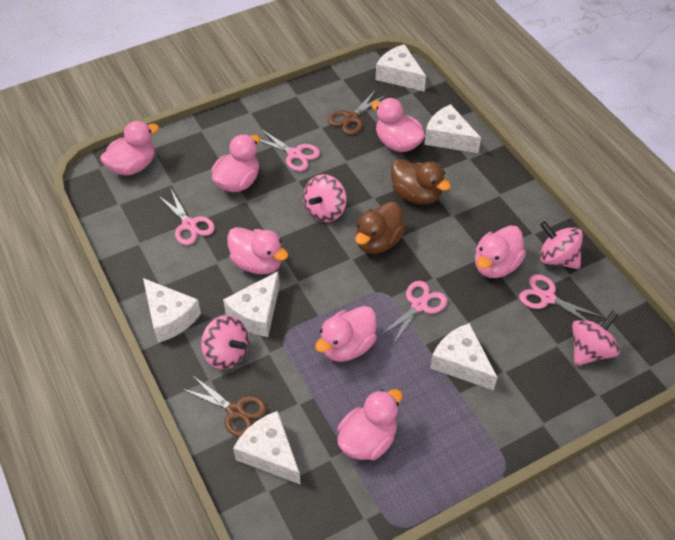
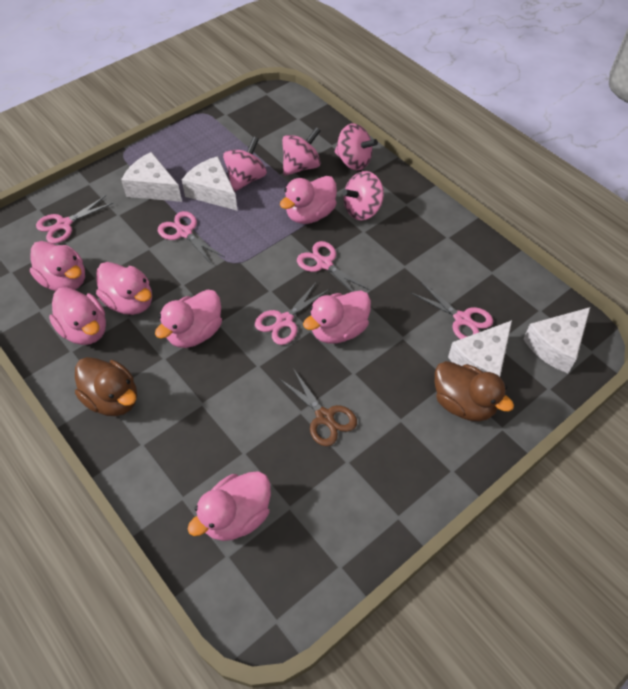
brown scissors: 2 -> 1
pink scissors: 4 -> 5
white cheese: 6 -> 4

